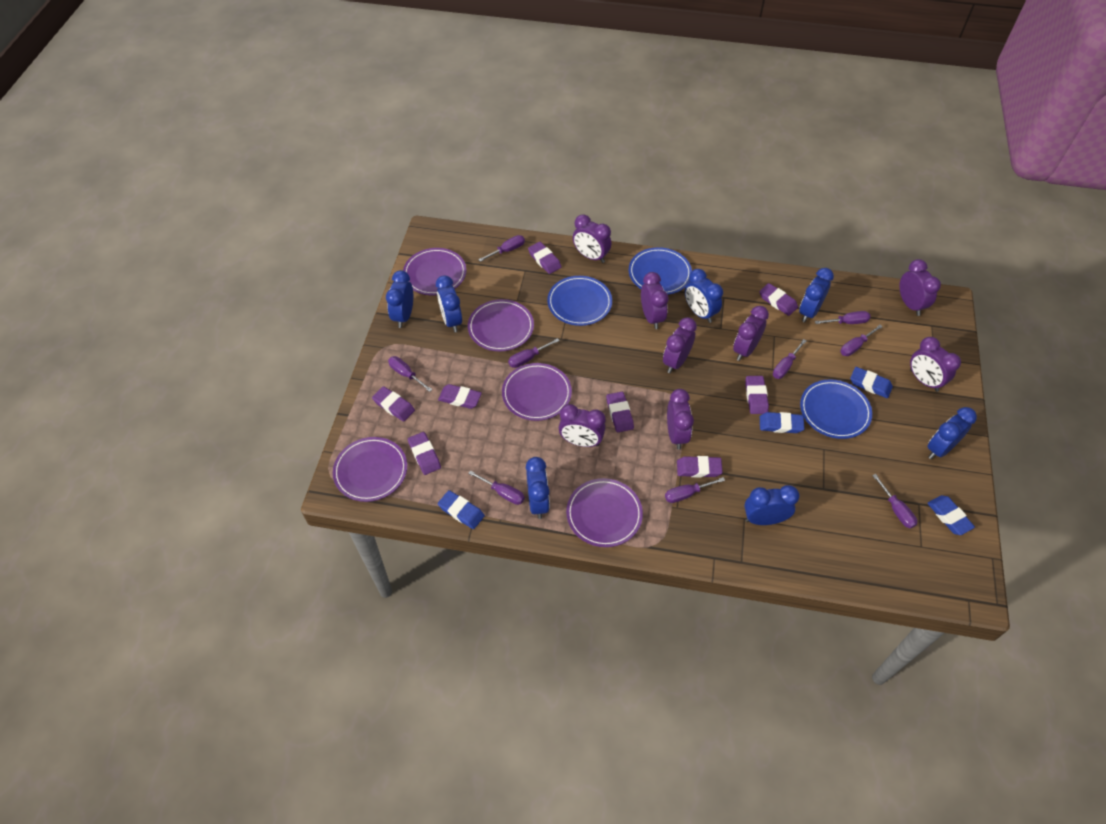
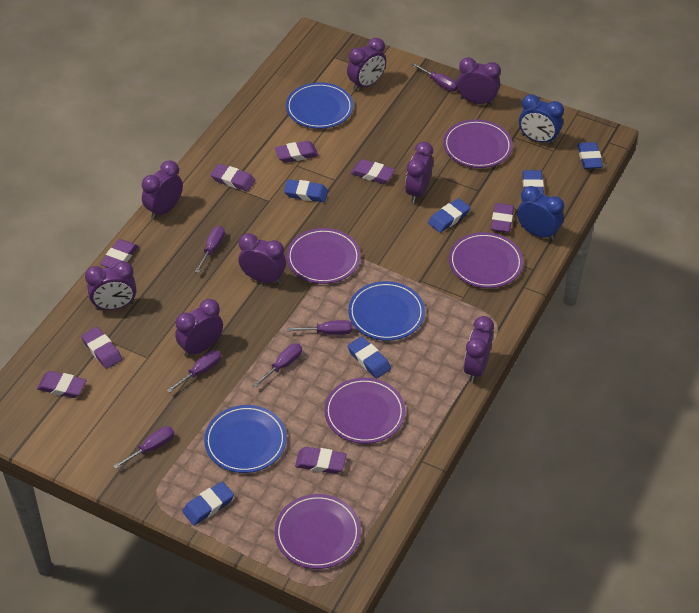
blue clock: 7 -> 2
blue eraser: 4 -> 6
purple screwdriver: 9 -> 6

